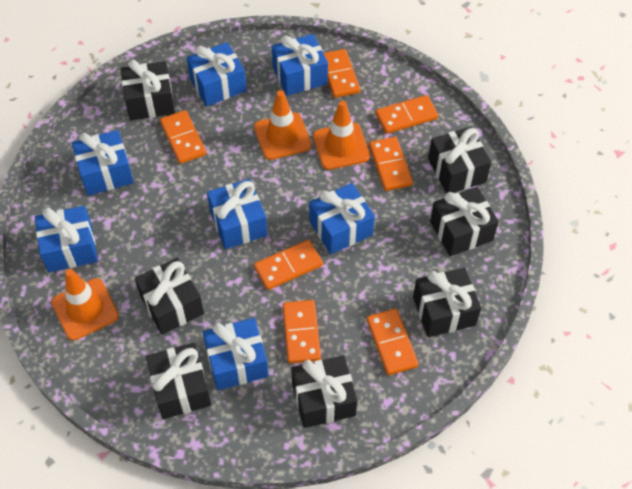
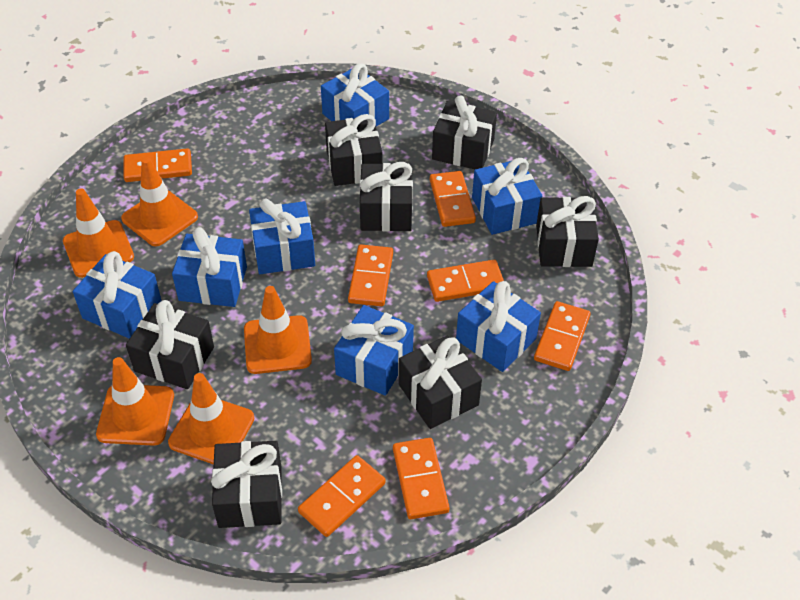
orange traffic cone: 3 -> 5

